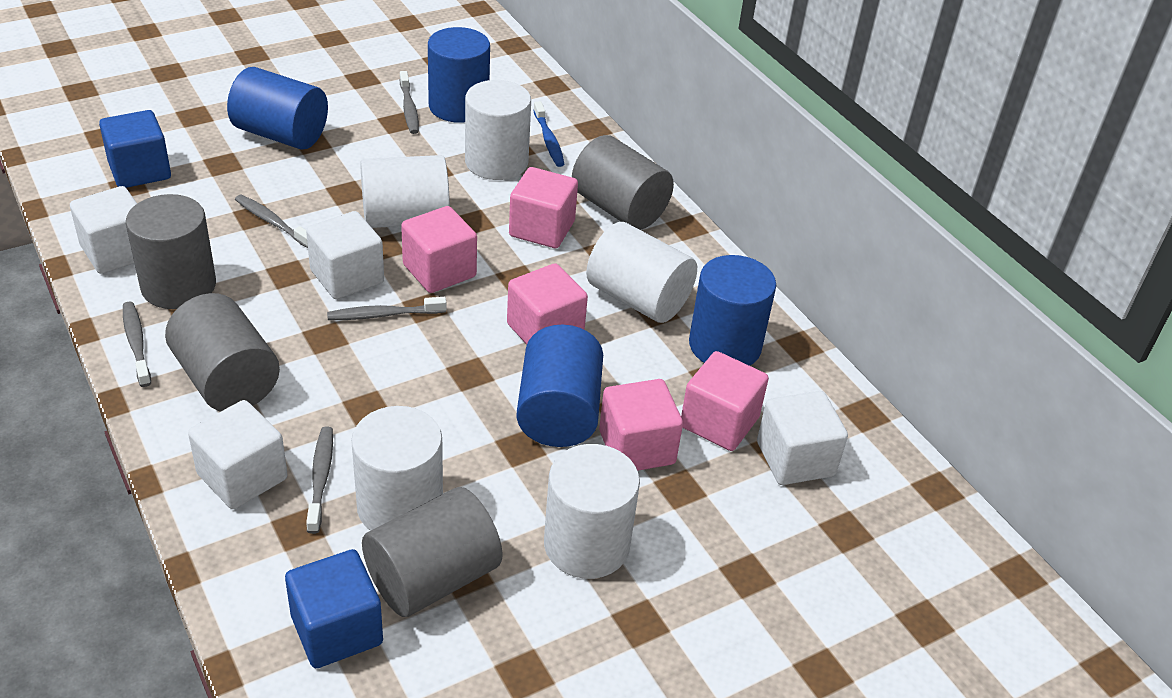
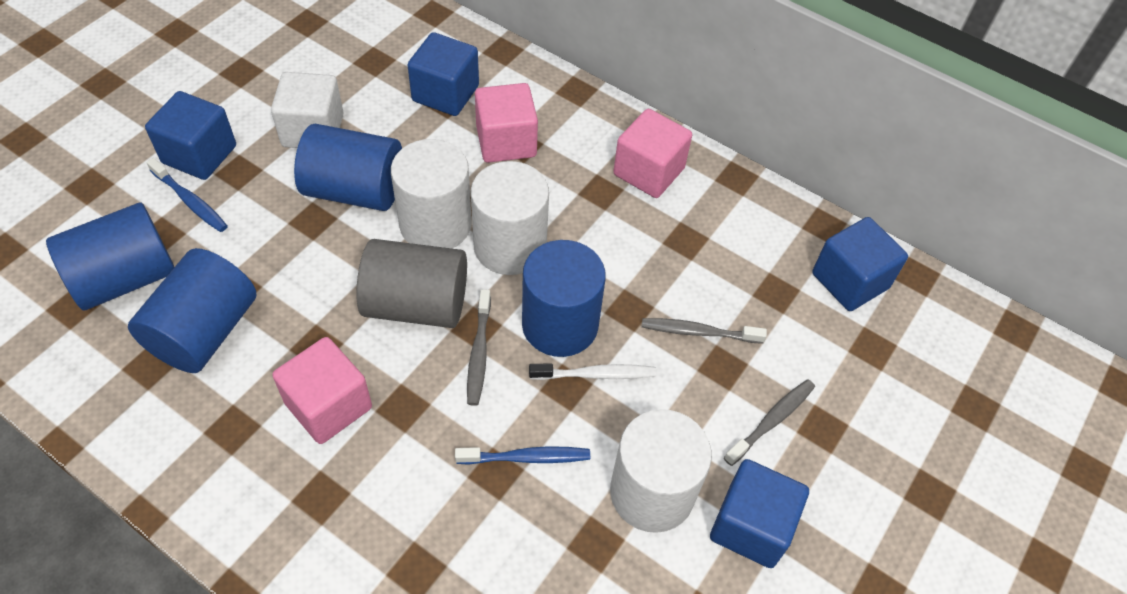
blue cube: 2 -> 4
blue toothbrush: 1 -> 2
grey cylinder: 4 -> 1
grey toothbrush: 5 -> 3
pink cube: 5 -> 3
white cube: 4 -> 1
white cylinder: 5 -> 3
white toothbrush: 0 -> 1

